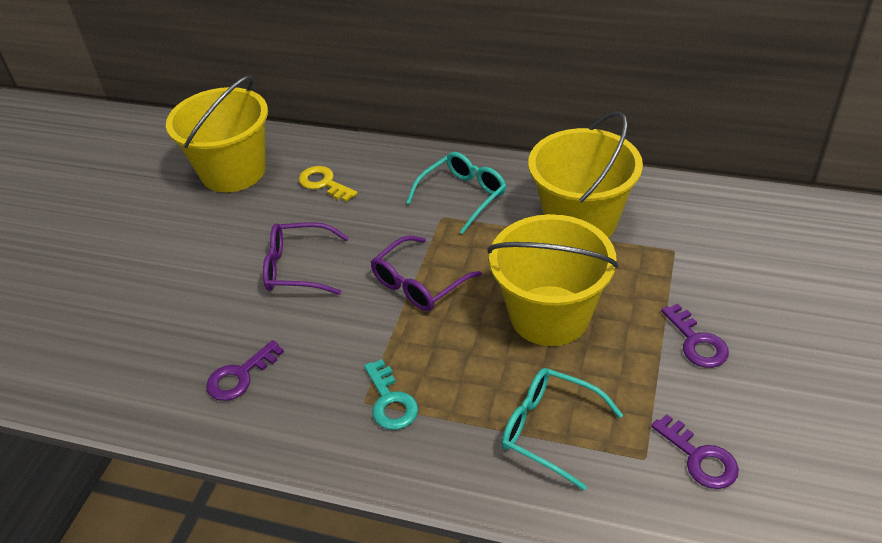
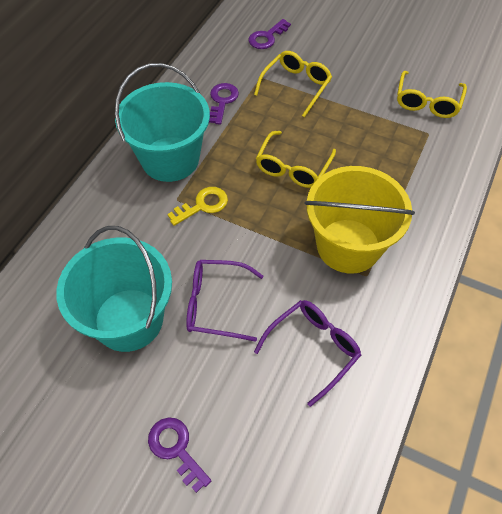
turquoise bucket: 0 -> 2
turquoise glasses: 2 -> 0
turquoise key: 1 -> 0
yellow bucket: 3 -> 1
yellow glasses: 0 -> 3

